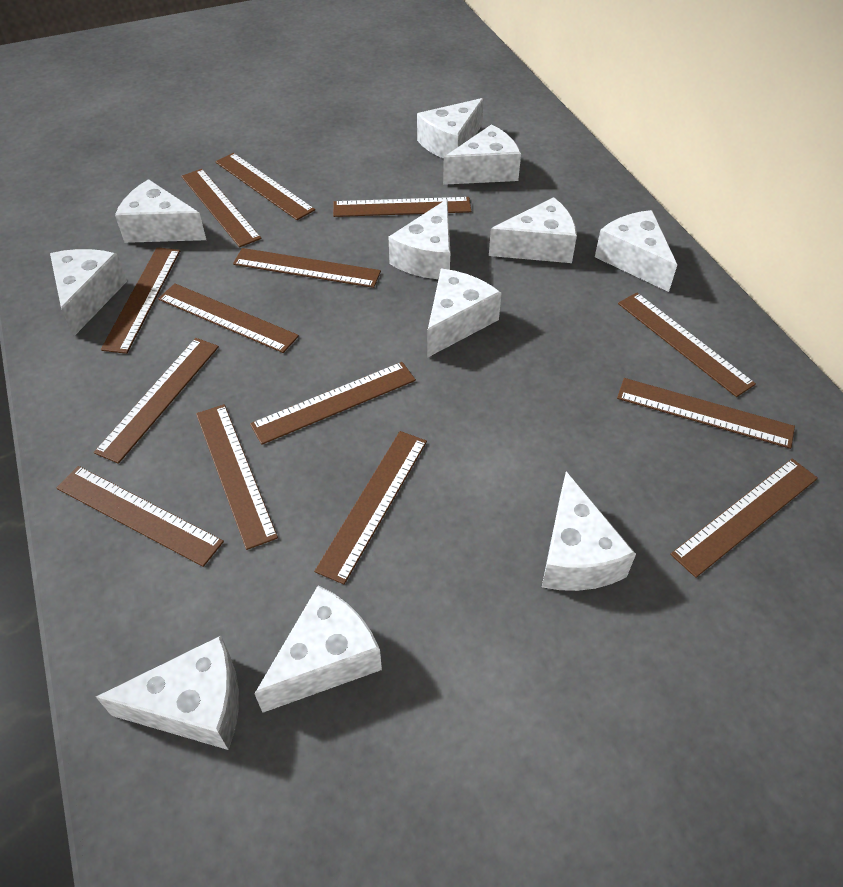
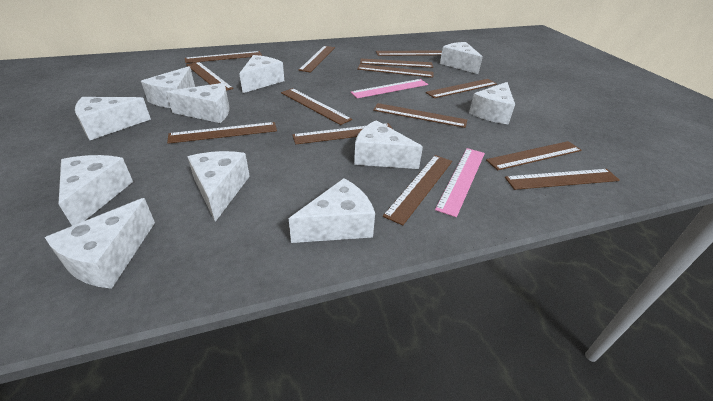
pink ruler: 0 -> 2

